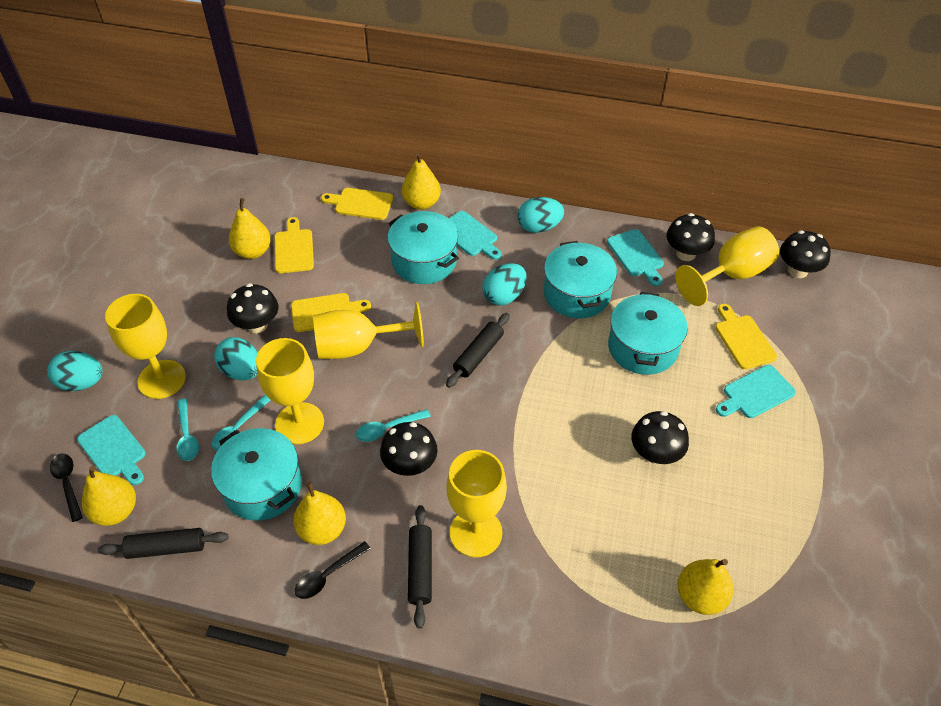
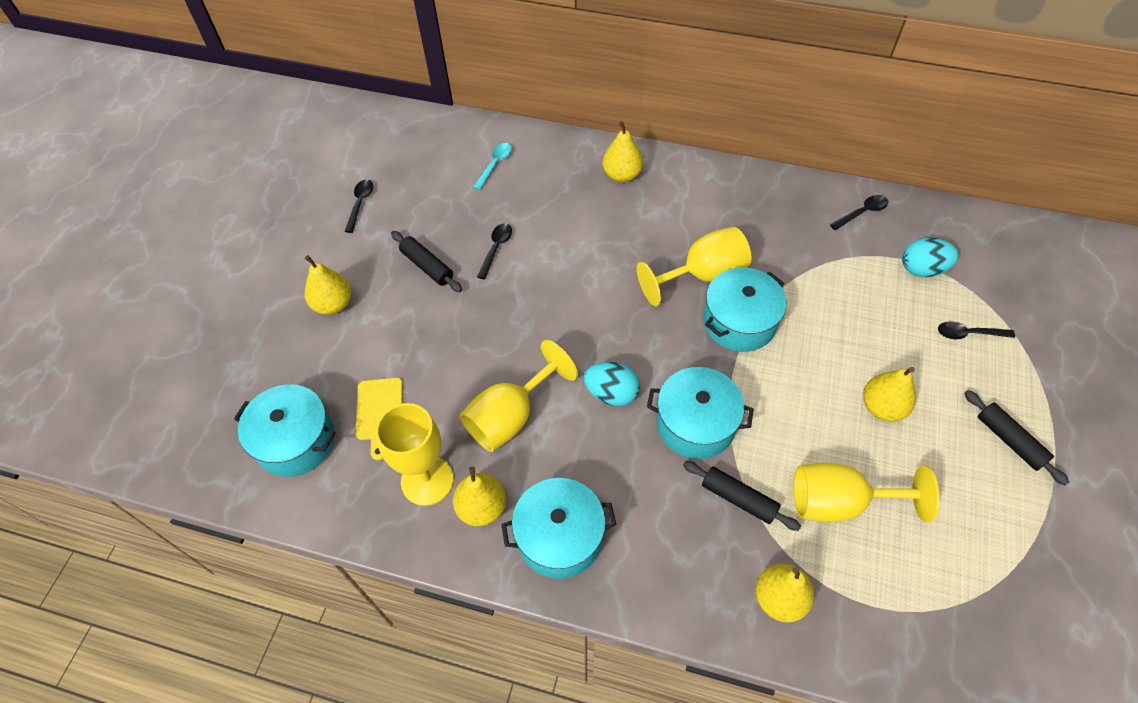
black mushroom: 5 -> 0
black spoon: 2 -> 4
turquoise cutting board: 4 -> 0
turquoise egg: 4 -> 2
turquoise spoon: 3 -> 1
yellow cutting board: 4 -> 1
yellow goblet: 5 -> 4

